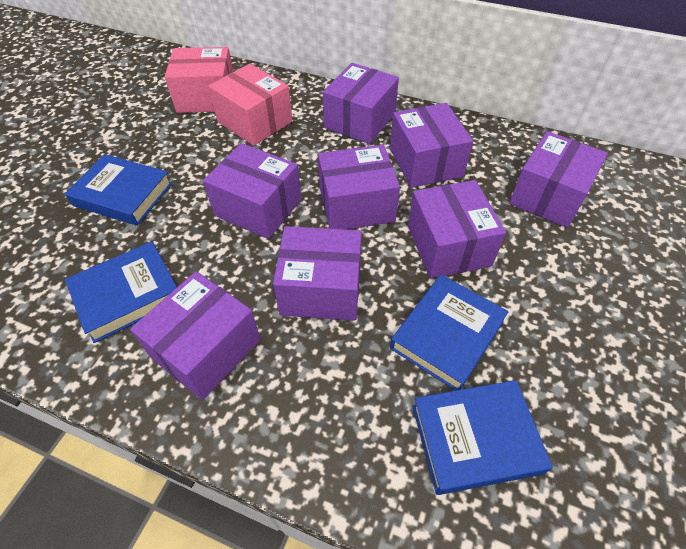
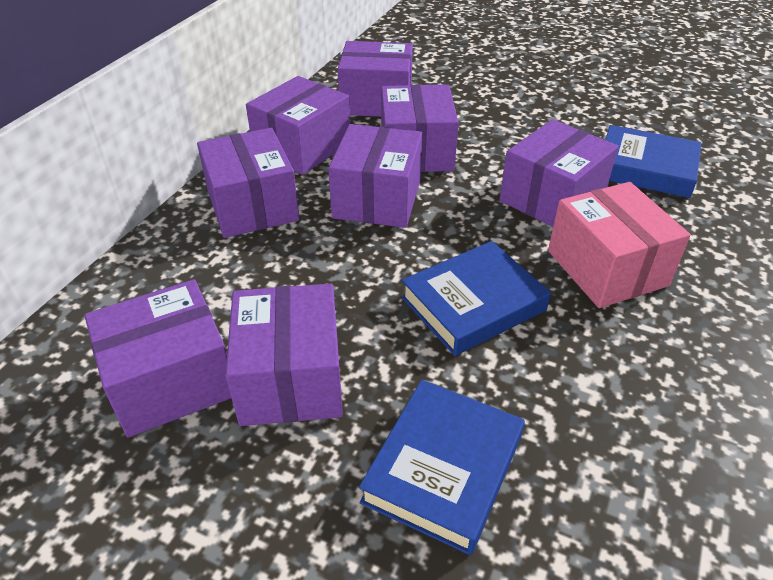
blue book: 4 -> 3
pink box: 2 -> 1

